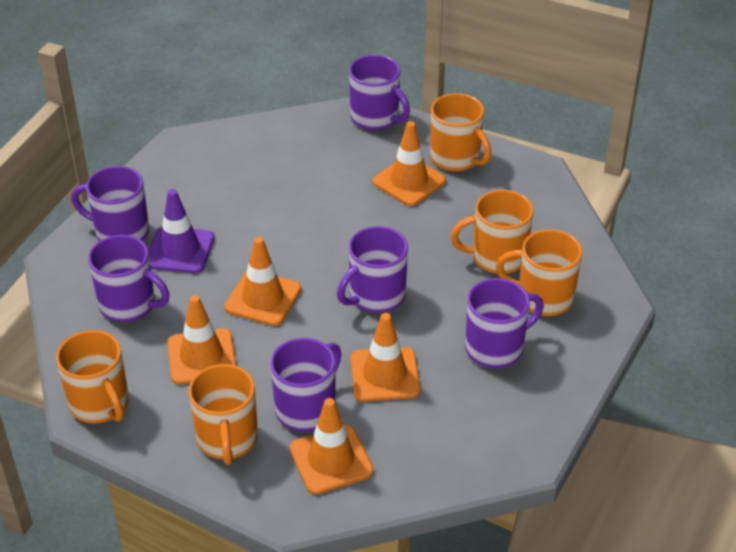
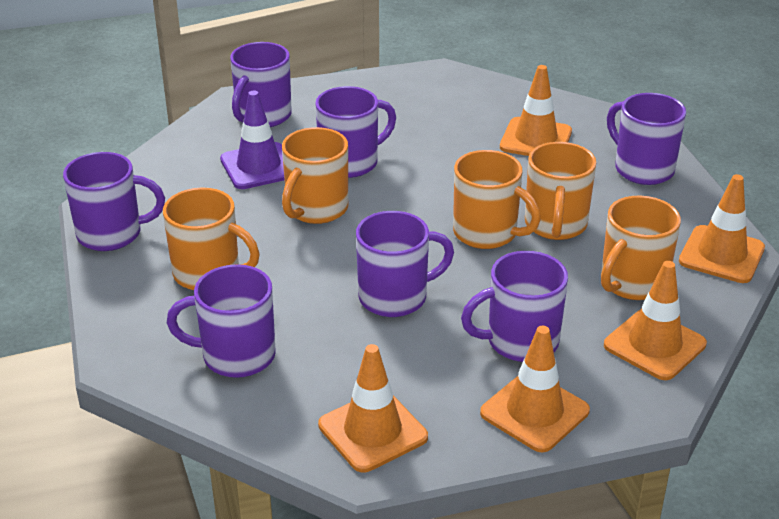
purple mug: 6 -> 7

